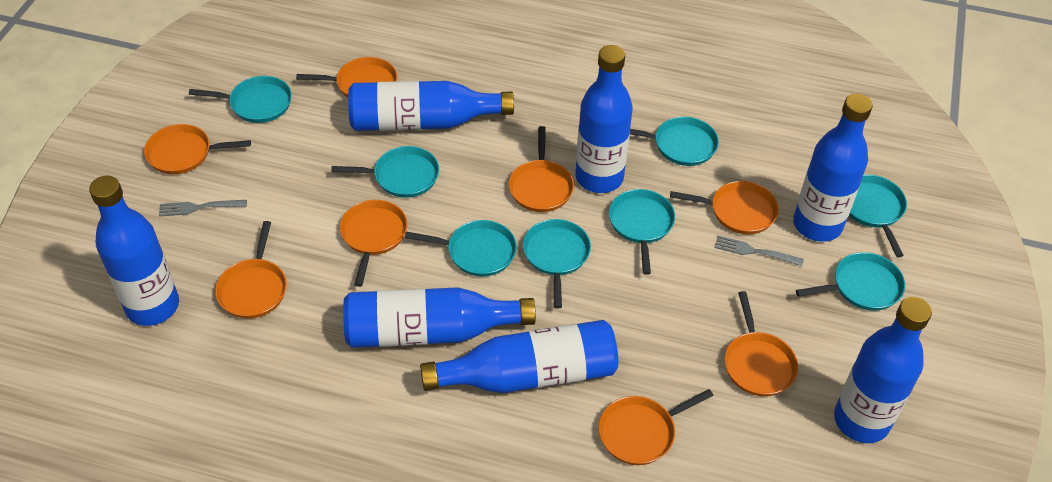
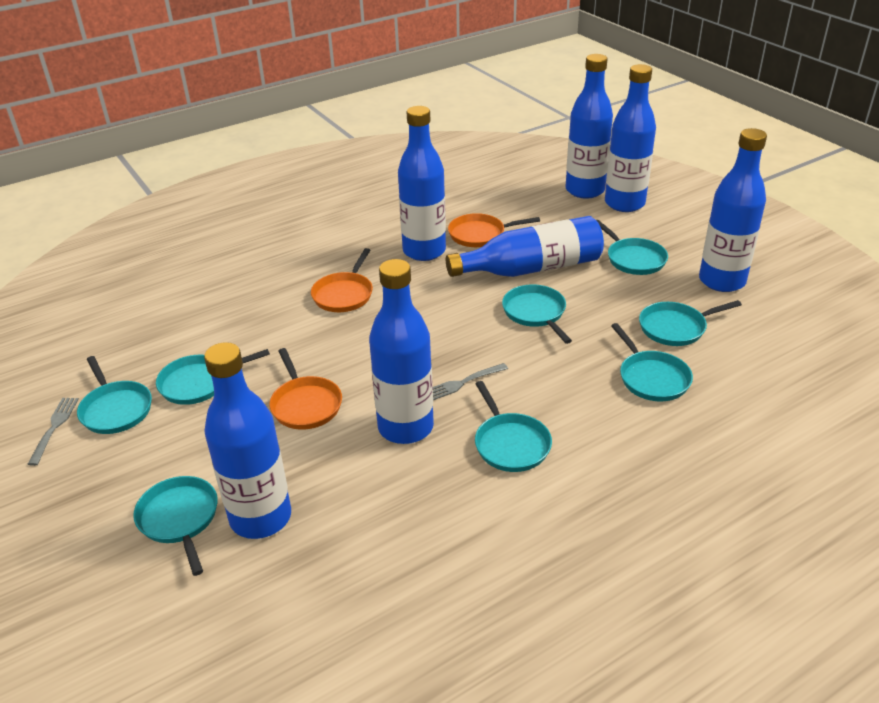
orange pan: 8 -> 3

